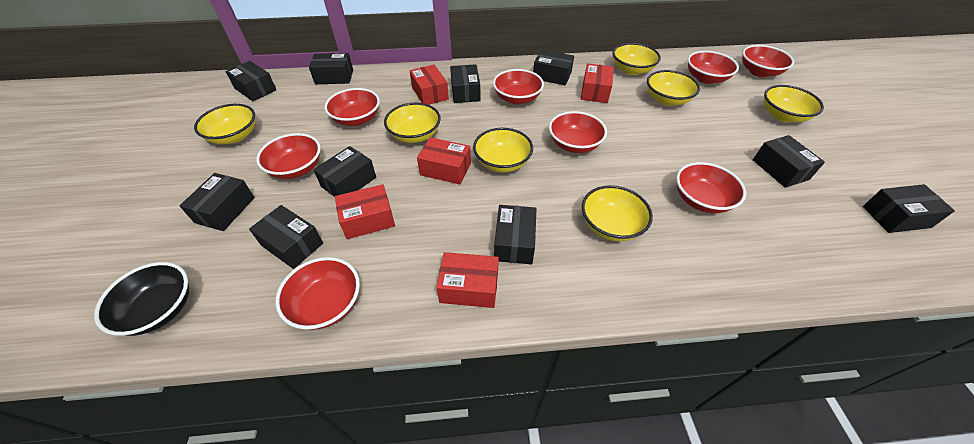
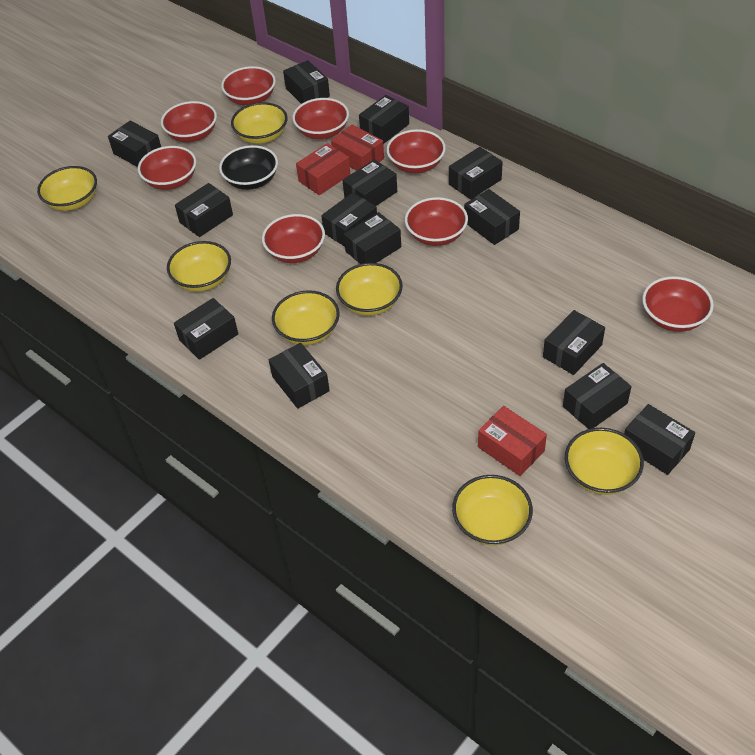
black box: 10 -> 14
red box: 5 -> 3

